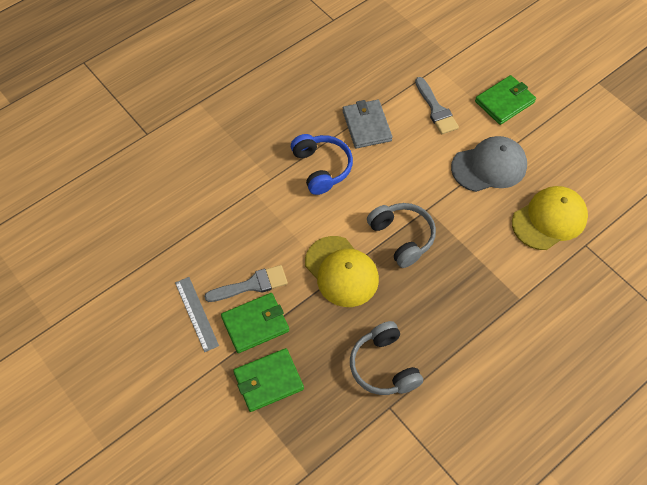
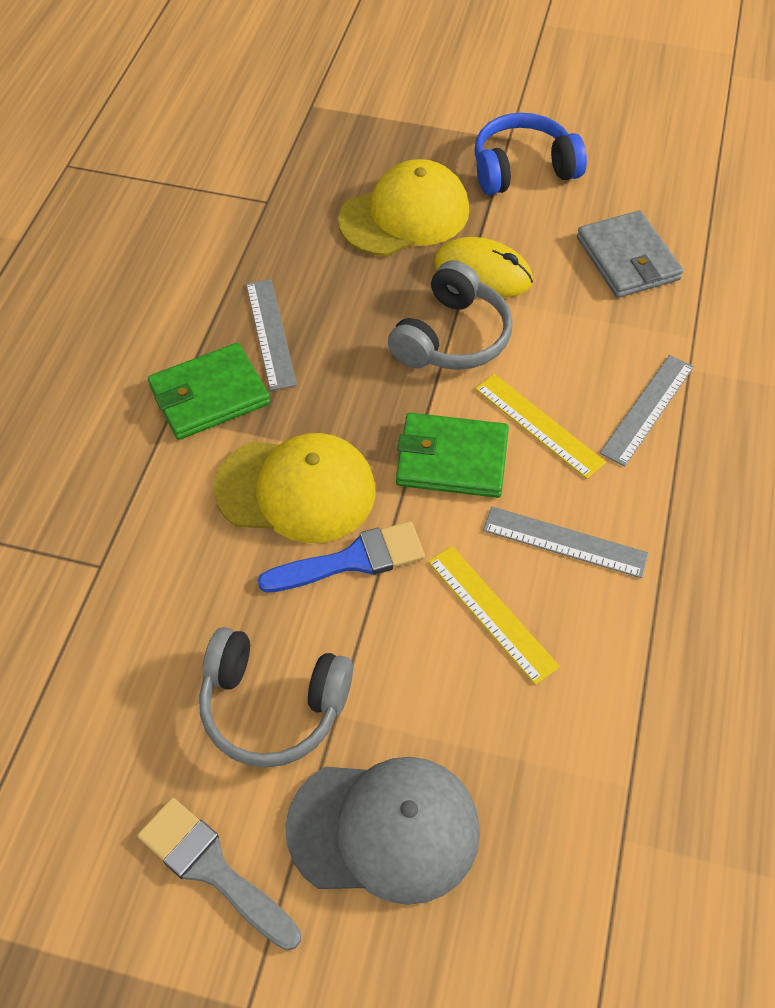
blue brush: 0 -> 1
green wallet: 3 -> 2
grey brush: 2 -> 1
grey ruler: 1 -> 3
yellow mouse: 0 -> 1
yellow ruler: 0 -> 2

